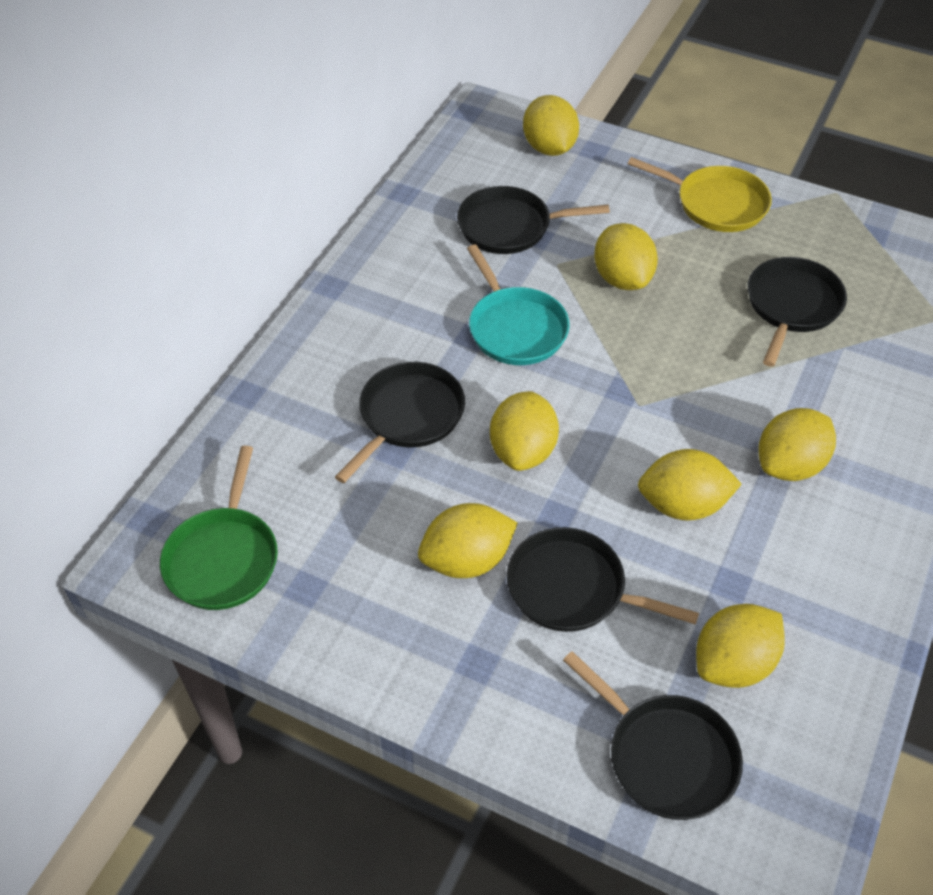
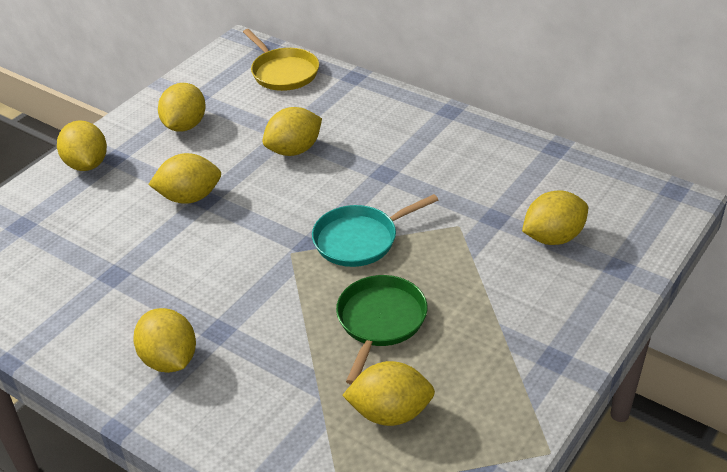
black pan: 5 -> 0

